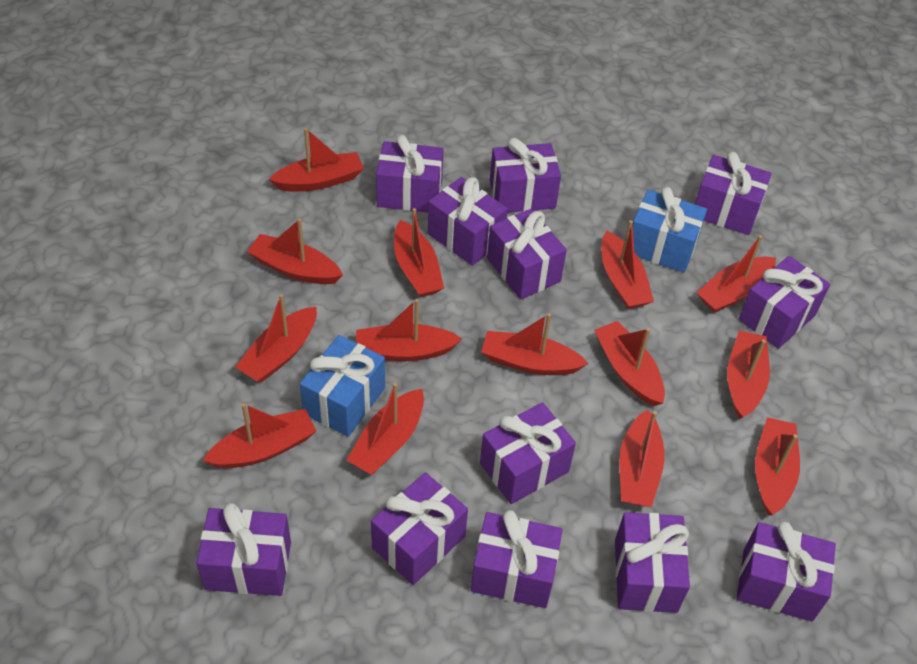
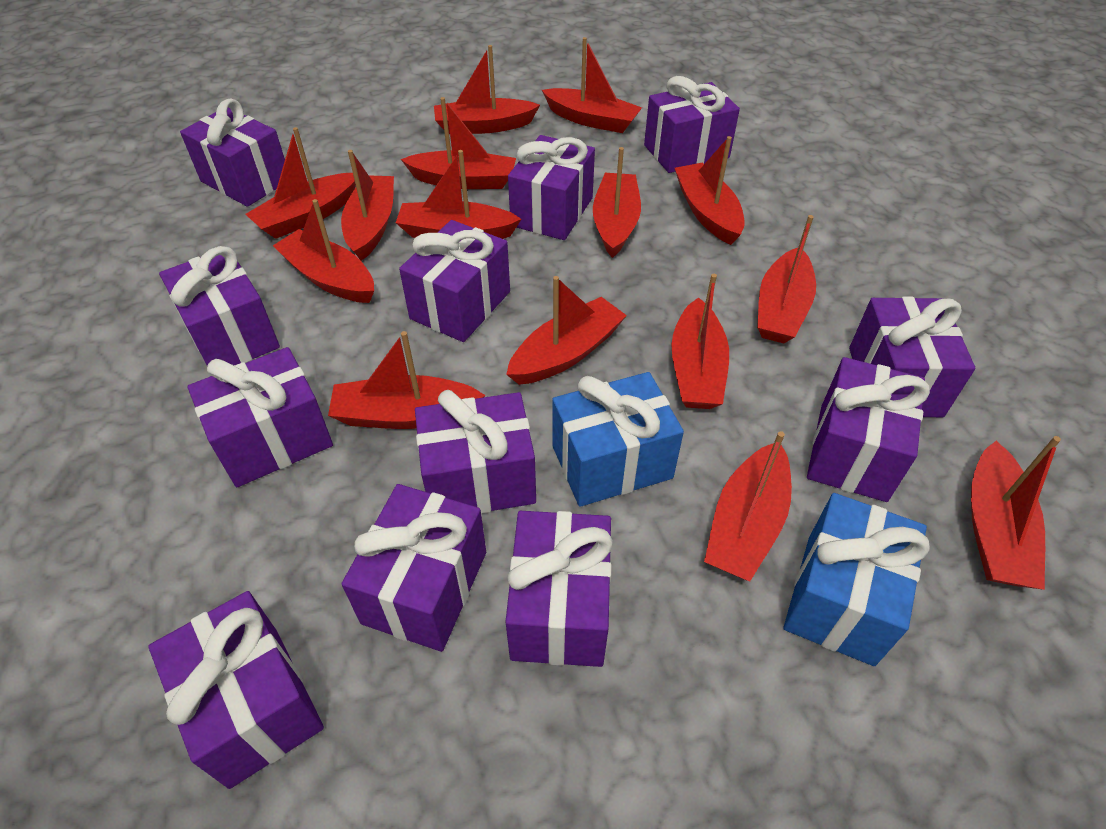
red boat: 14 -> 15

